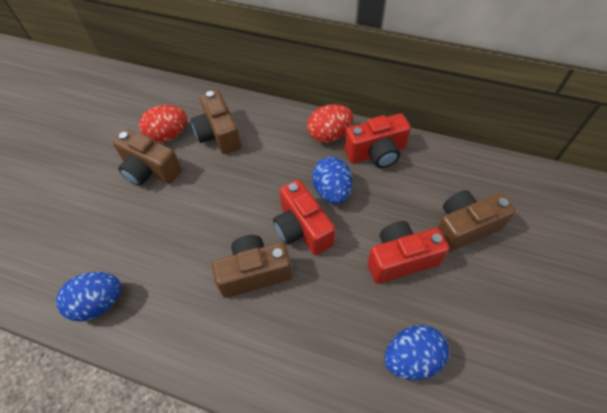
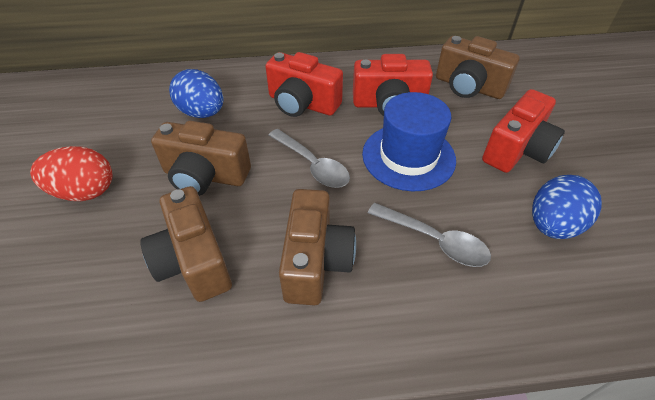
blue egg: 3 -> 2
blue hat: 0 -> 1
grey spoon: 0 -> 2
red egg: 2 -> 1

